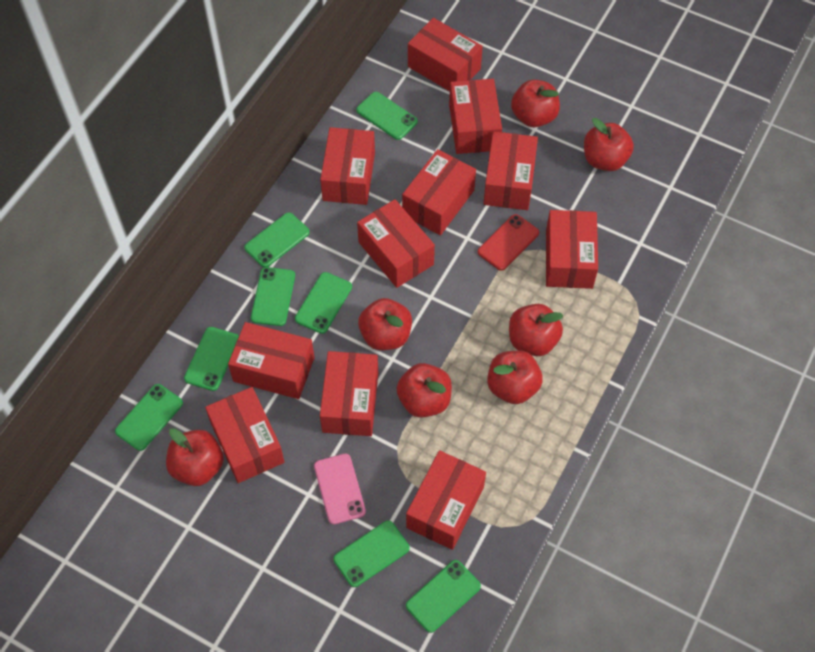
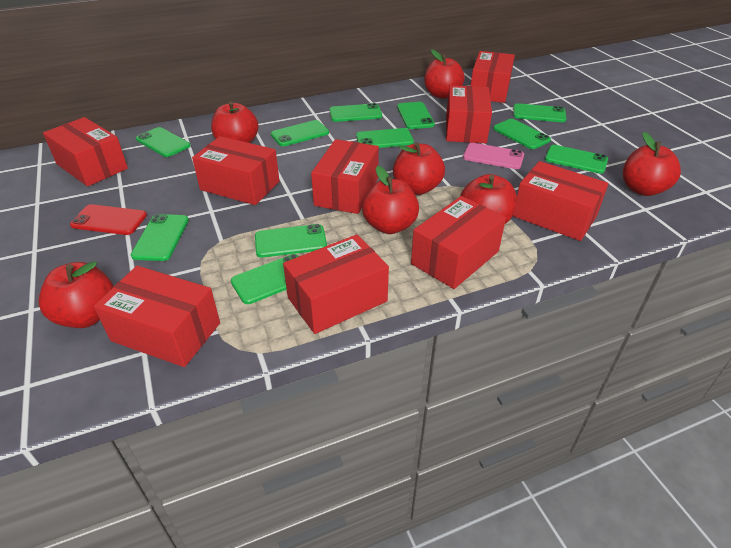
green phone: 8 -> 11
red box: 11 -> 9

